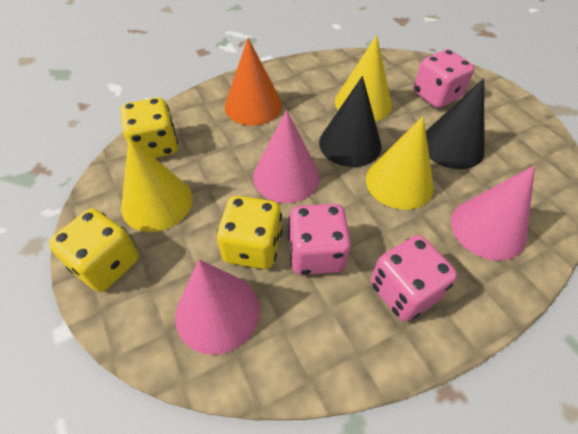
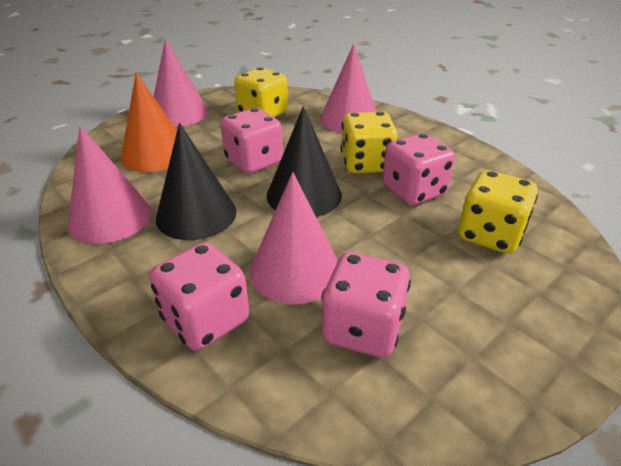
pink cone: 3 -> 4
pink dice: 3 -> 4
yellow cone: 3 -> 0

